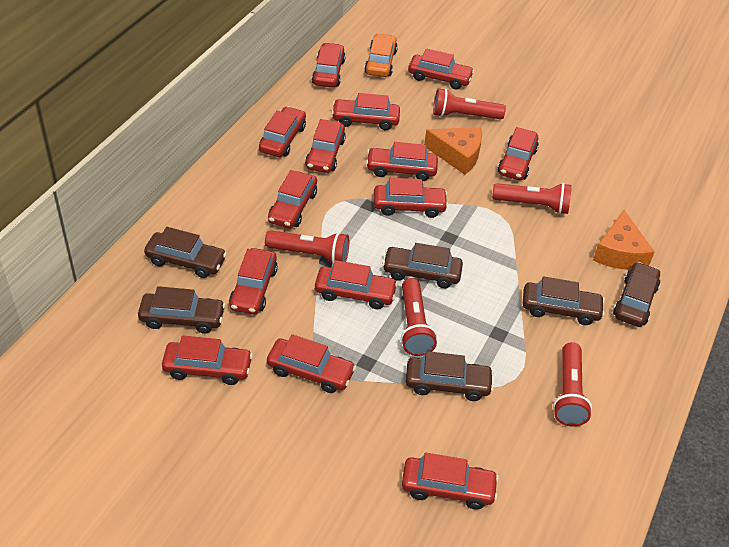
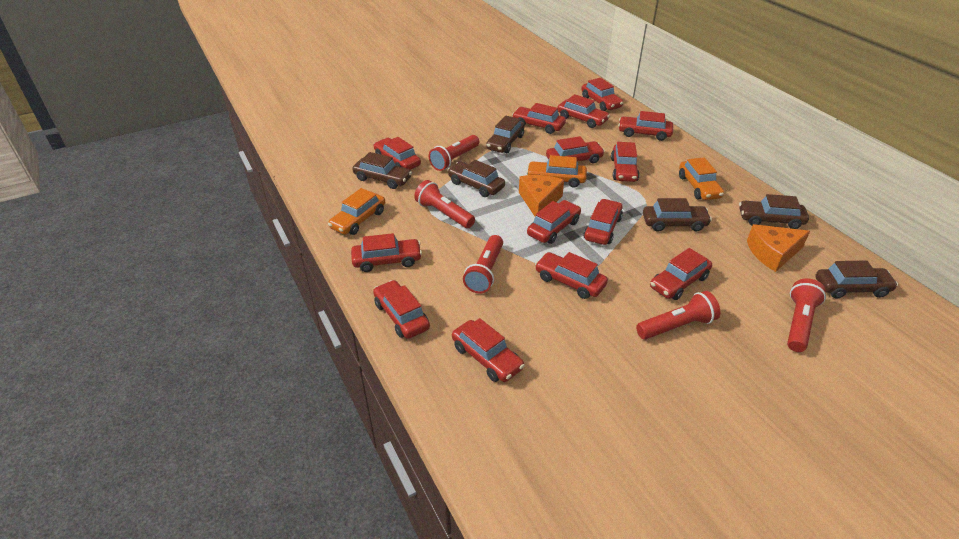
orange car: 1 -> 3

